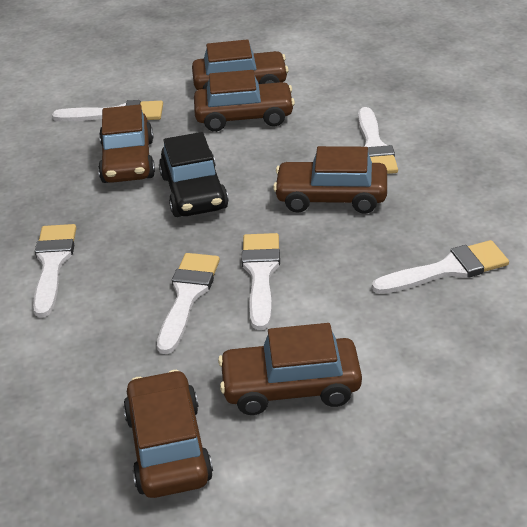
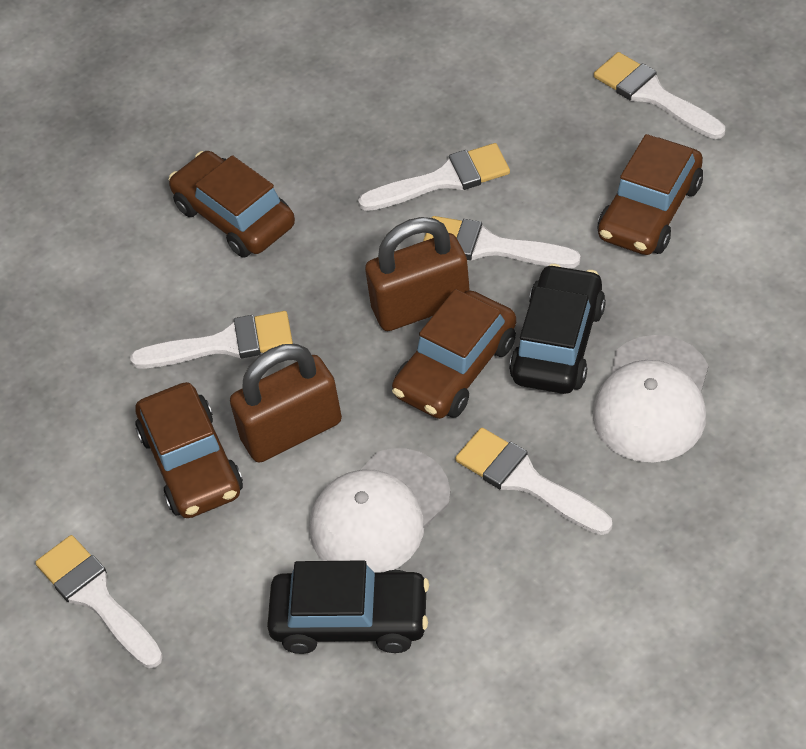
black car: 1 -> 2
brown car: 6 -> 4
brown padlock: 0 -> 2
white cap: 0 -> 2

